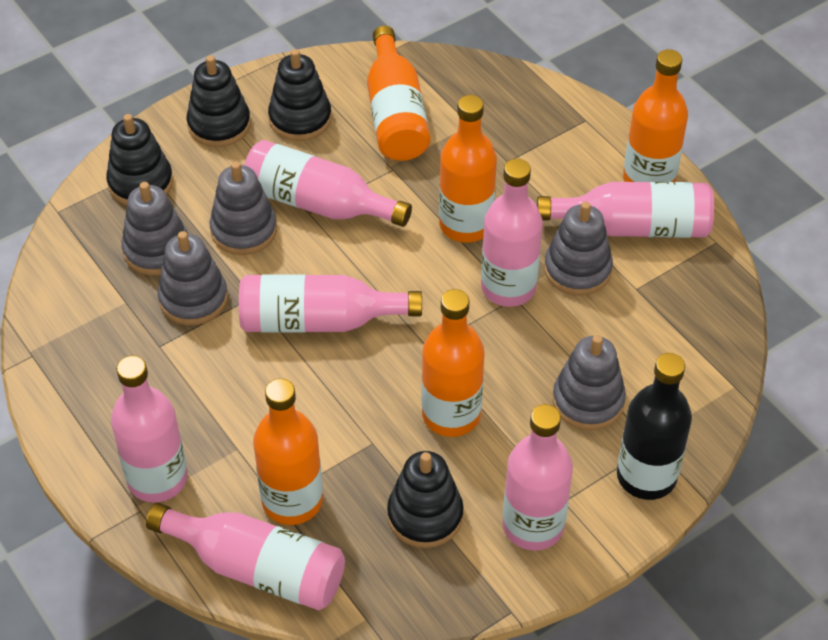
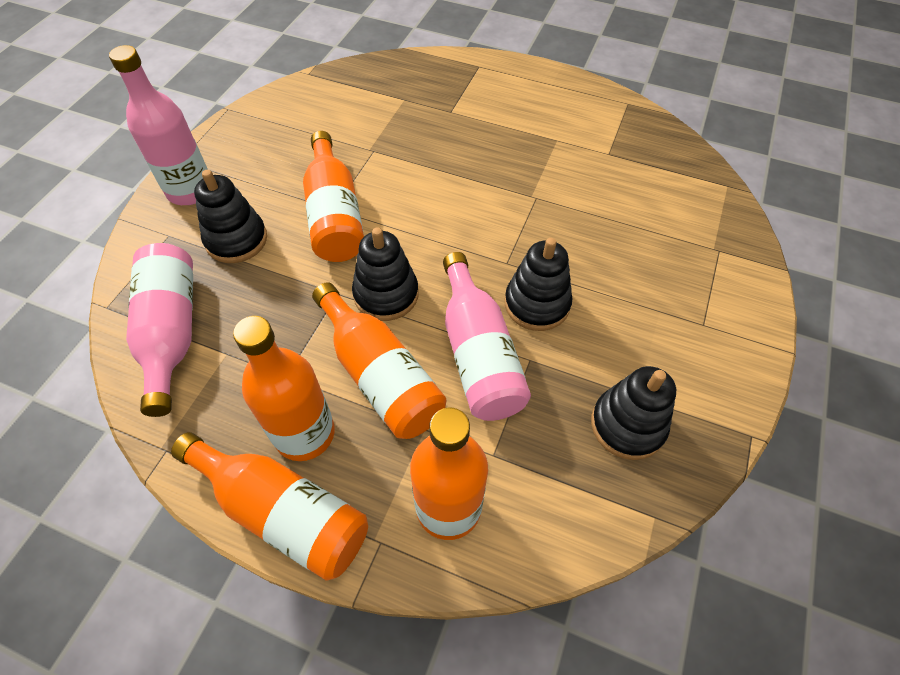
black bottle: 1 -> 0
grey stacking toy: 5 -> 0
pink bottle: 7 -> 3

